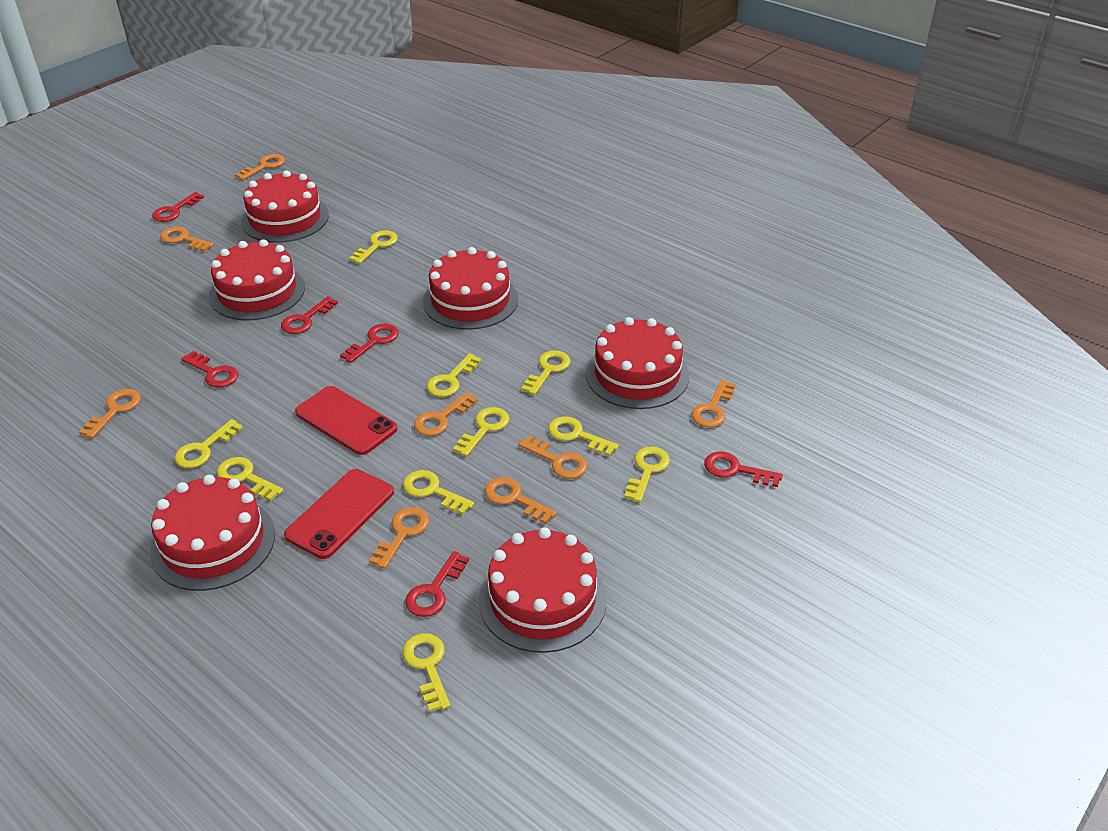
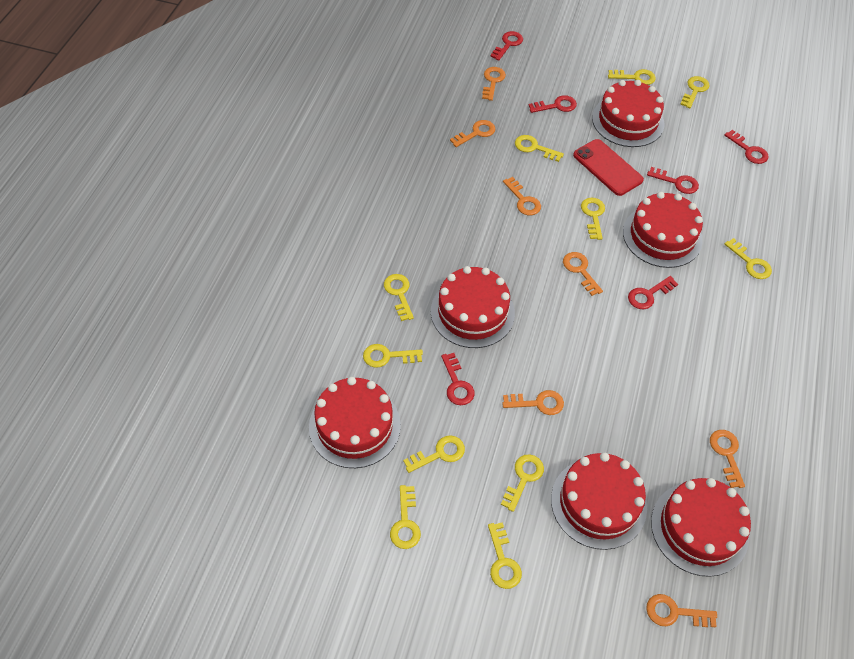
orange key: 8 -> 7
red phone: 2 -> 1
yellow key: 10 -> 11

